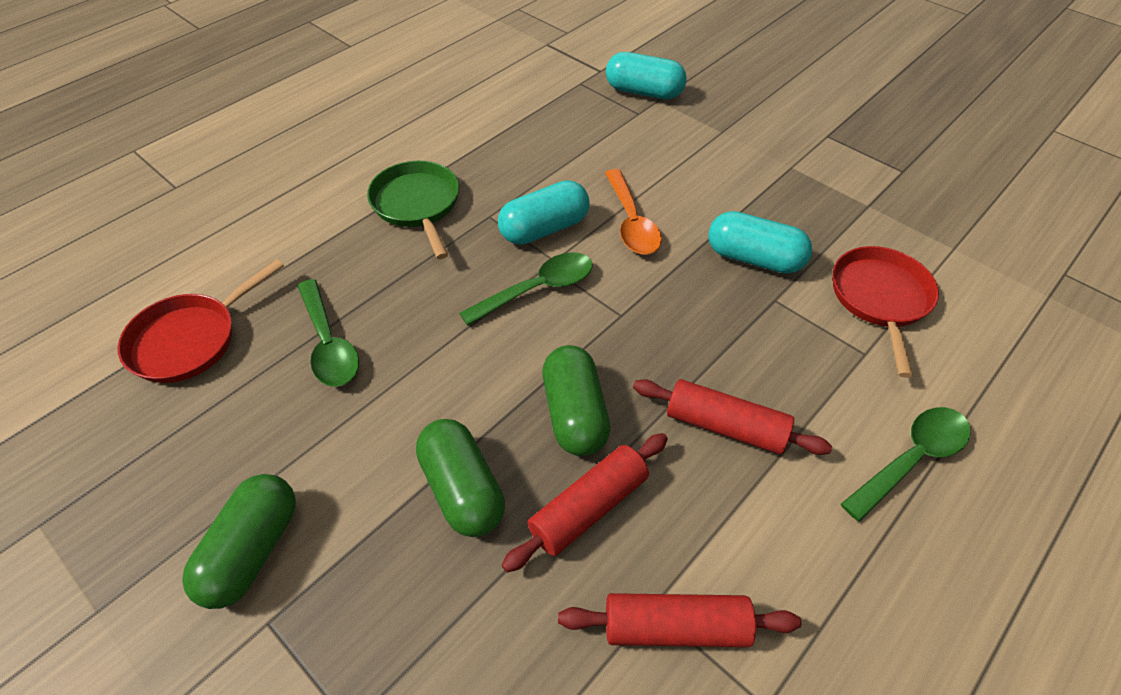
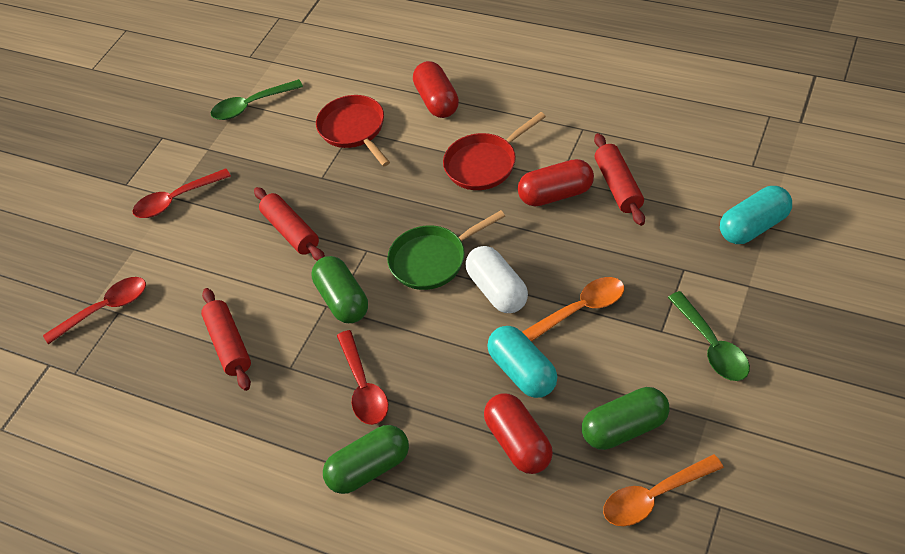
green spoon: 3 -> 2
orange spoon: 1 -> 2
red capsule: 0 -> 3
red spoon: 0 -> 3
turquoise capsule: 3 -> 2
white capsule: 0 -> 1

